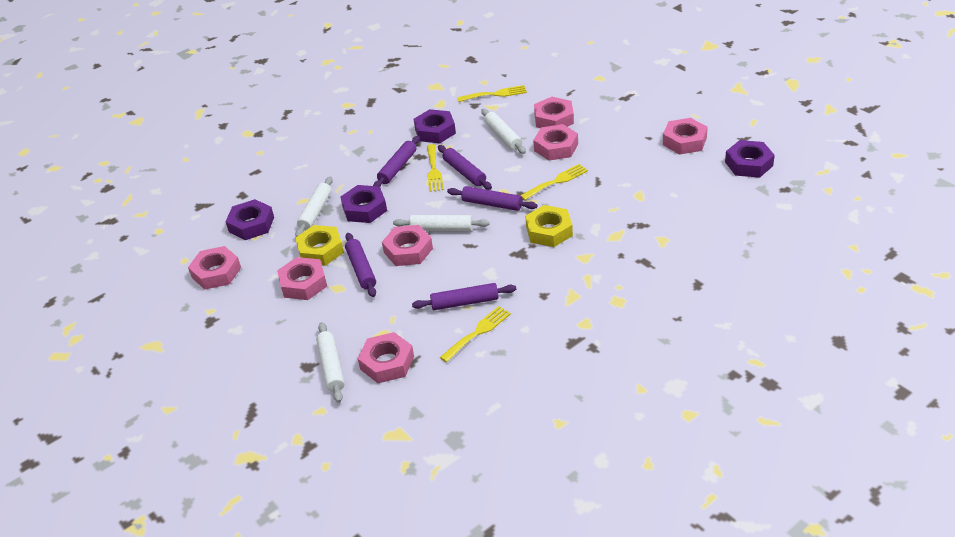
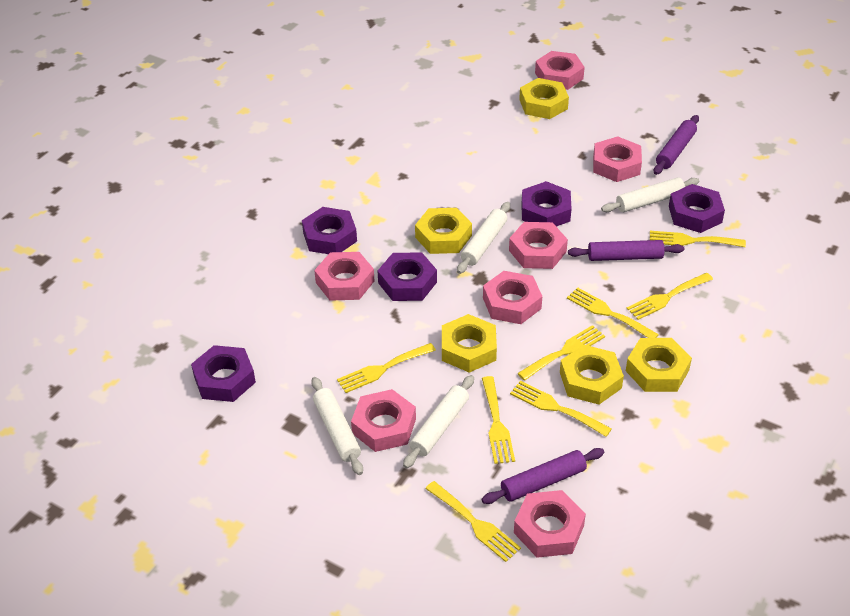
purple nut: 4 -> 5
purple rolling pin: 5 -> 3
yellow fork: 4 -> 8
yellow nut: 2 -> 5

